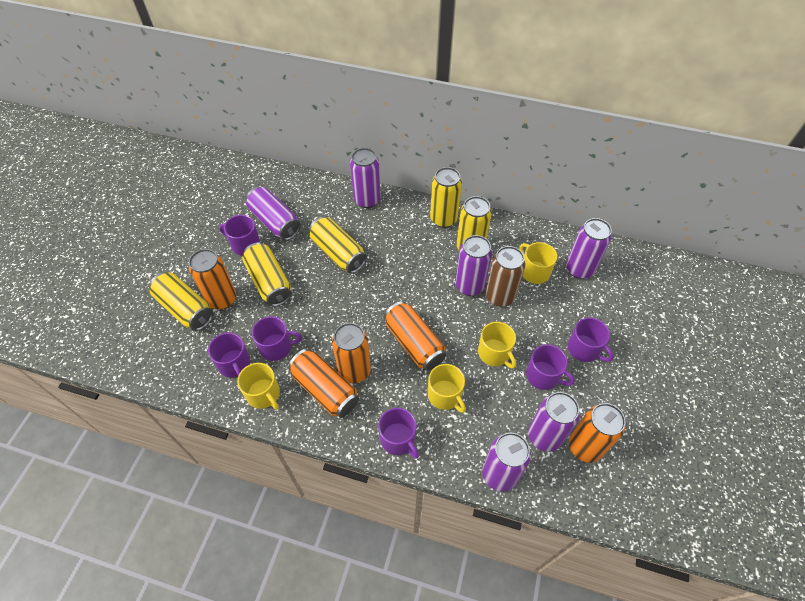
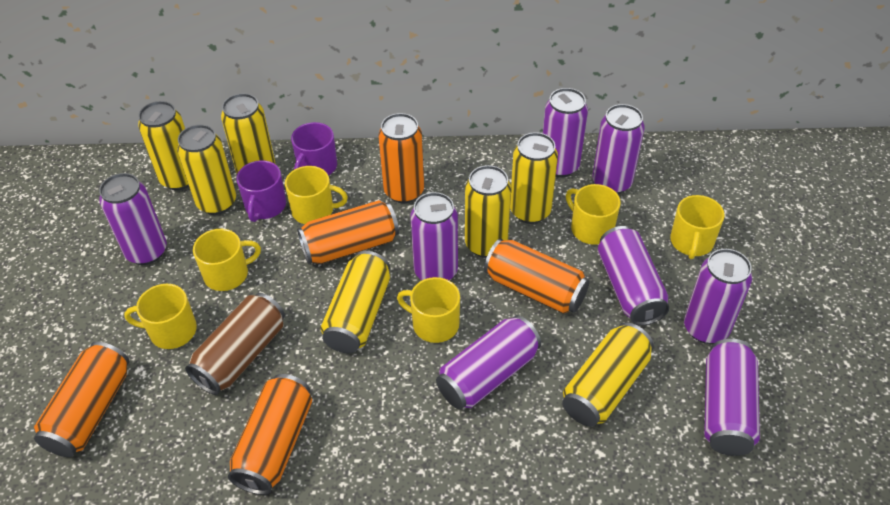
purple can: 6 -> 8
purple mug: 6 -> 2
yellow can: 5 -> 7
yellow mug: 4 -> 6

